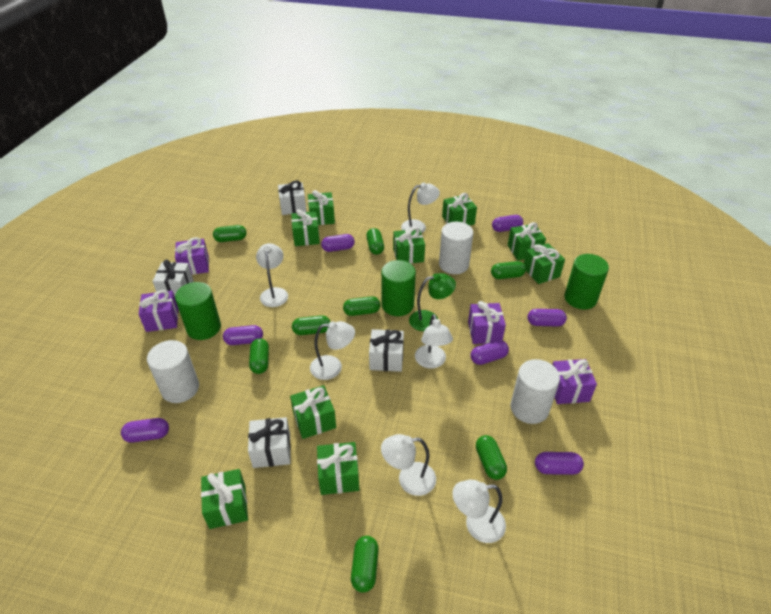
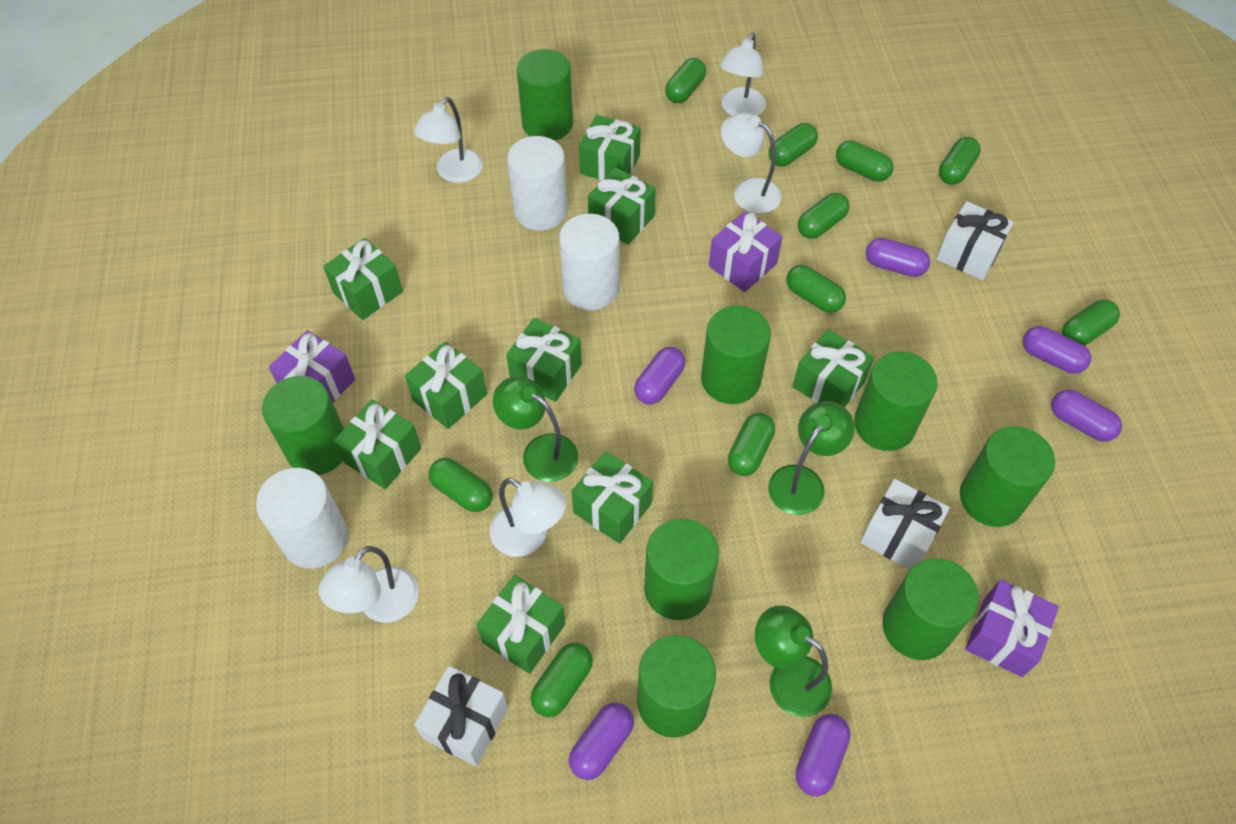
green capsule: 8 -> 10
green cylinder: 3 -> 8
green lamp: 1 -> 3
purple capsule: 7 -> 6
purple gift: 4 -> 3
white gift: 4 -> 3
white lamp: 6 -> 5

